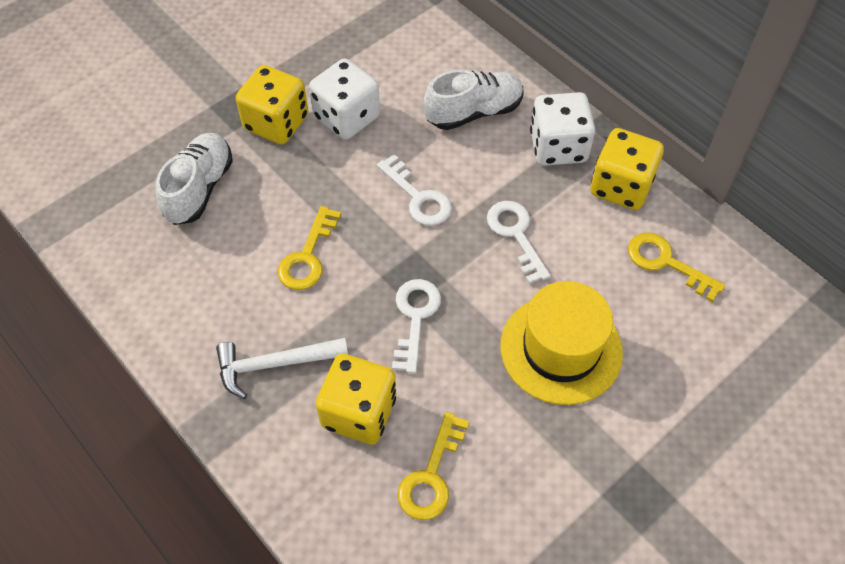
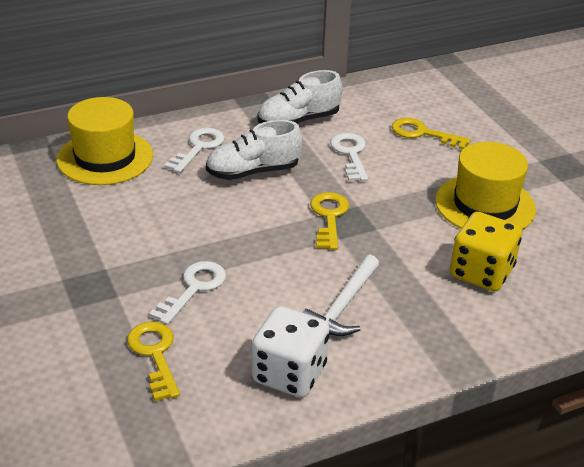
white dice: 2 -> 1
yellow dice: 3 -> 1
yellow hat: 1 -> 2

